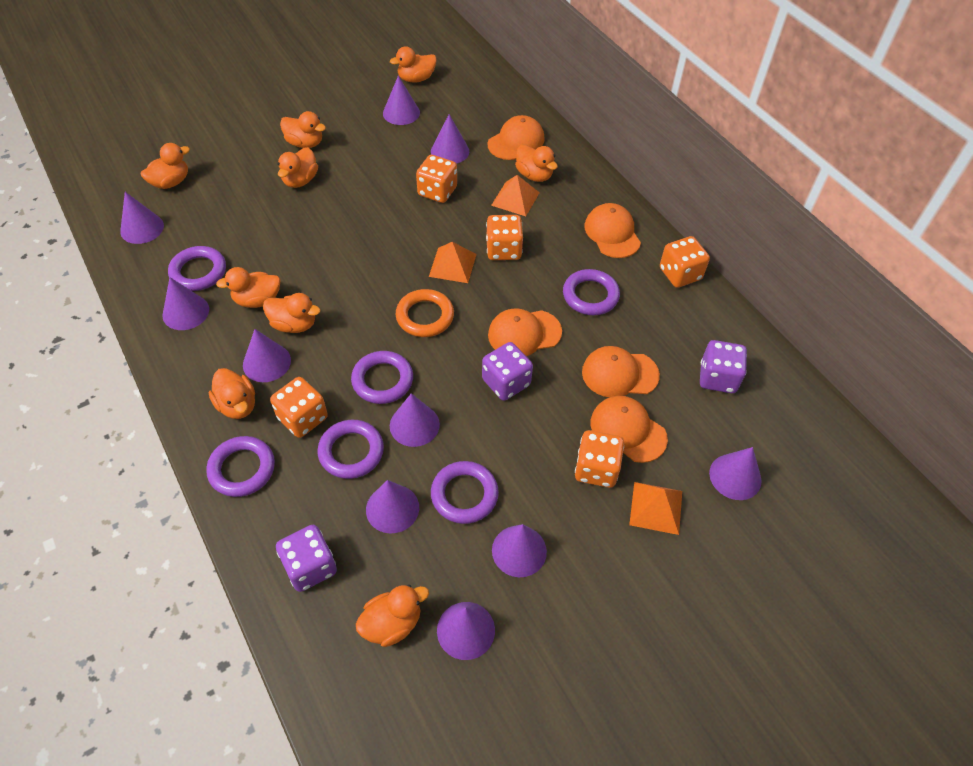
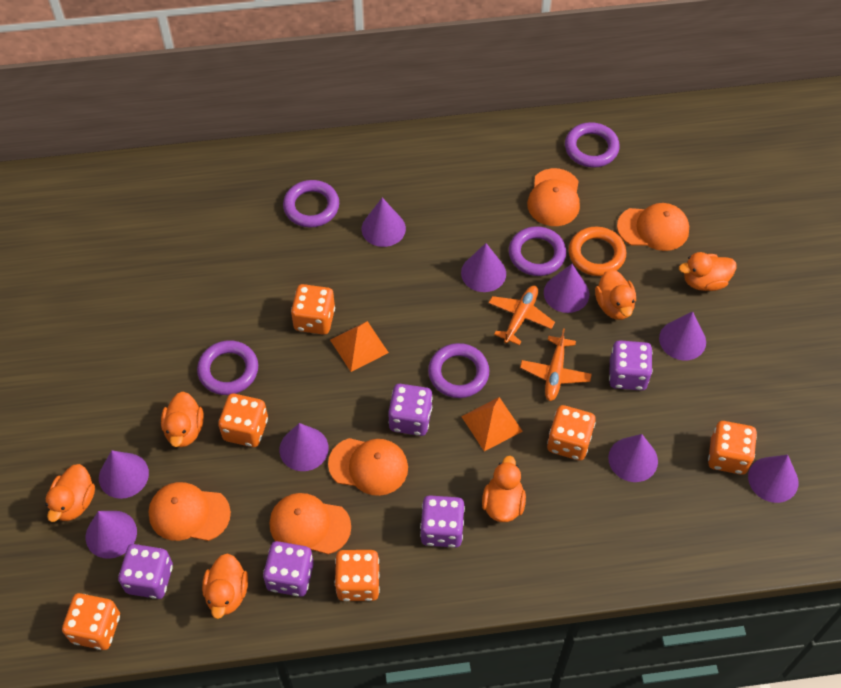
orange dice: 5 -> 6
orange duck: 9 -> 6
orange plane: 0 -> 2
orange pyramid: 3 -> 2
purple cone: 10 -> 9
purple dice: 3 -> 5
purple ring: 6 -> 5

